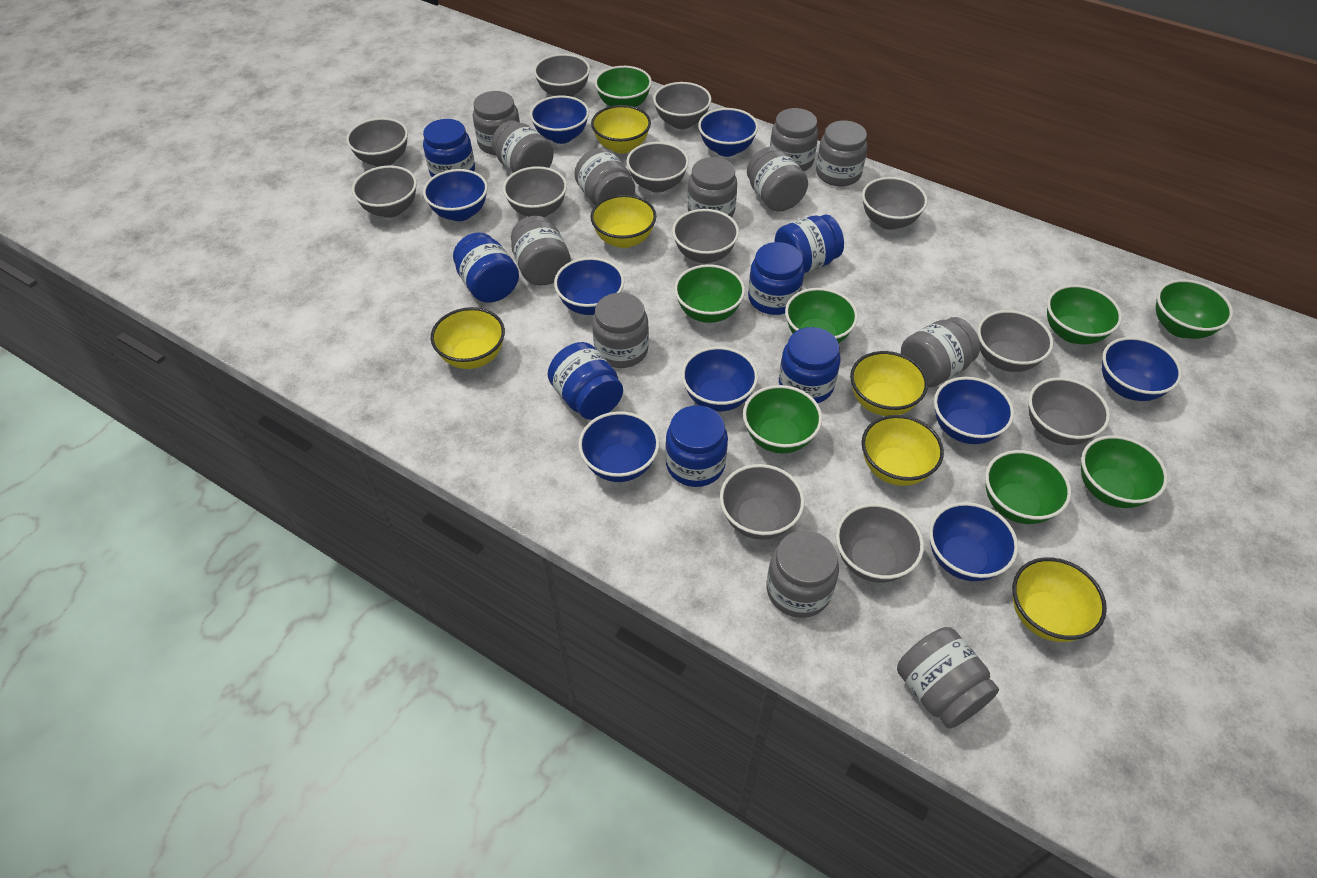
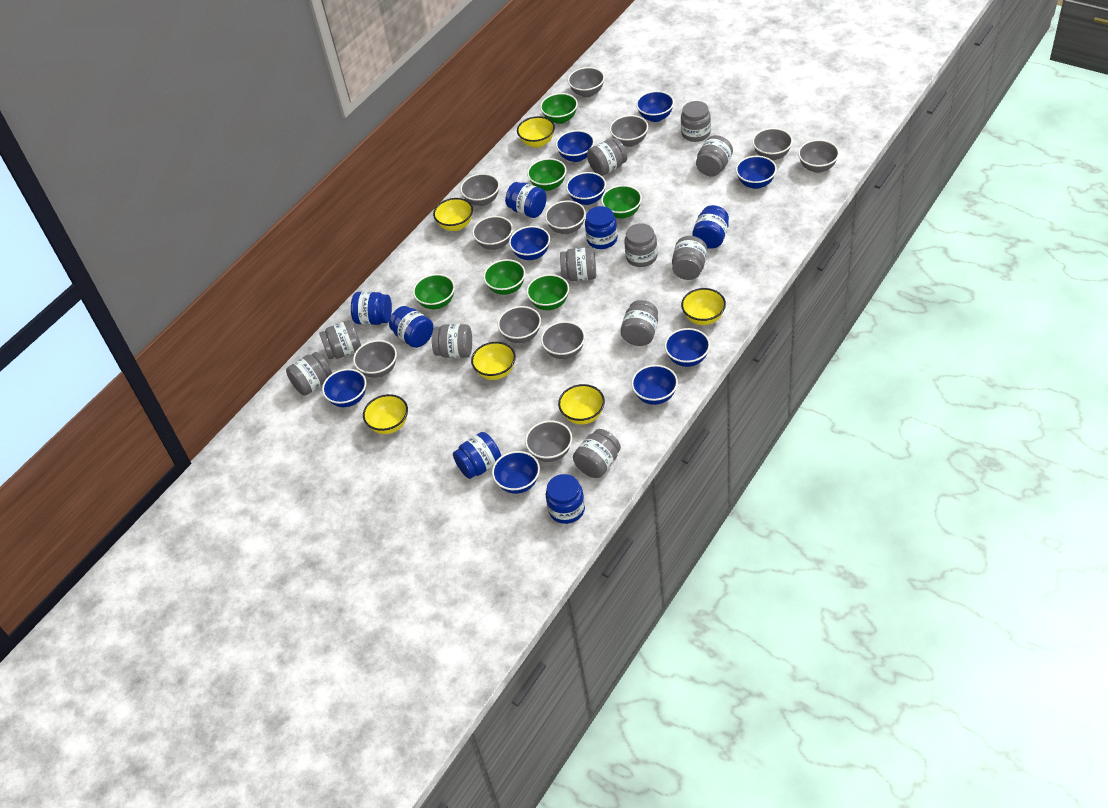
green bowl: 8 -> 6
grey bowl: 12 -> 11
grey jar: 12 -> 11

